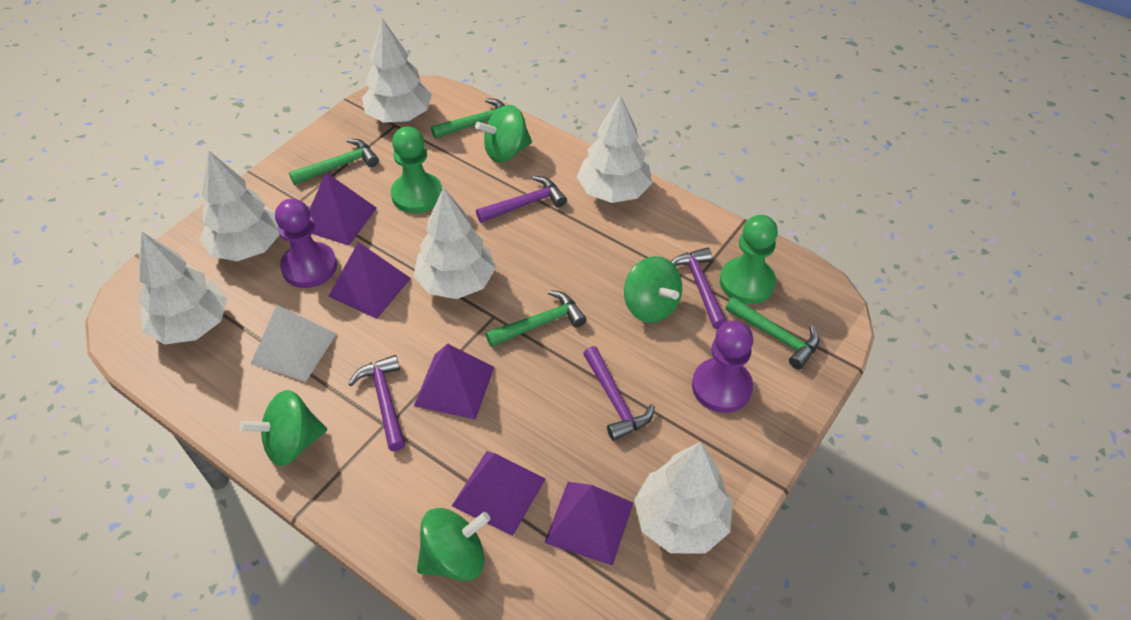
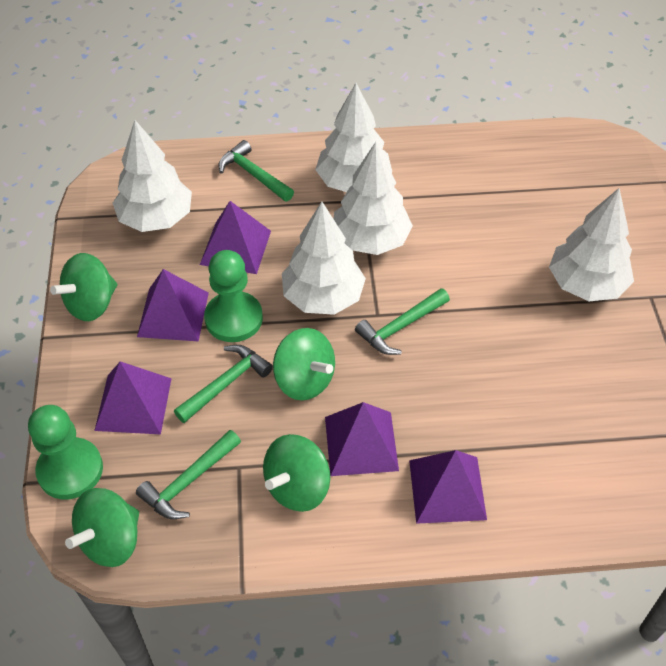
purple hammer: 4 -> 0
purple pawn: 2 -> 0
white pyramid: 1 -> 0
white tree: 6 -> 5

